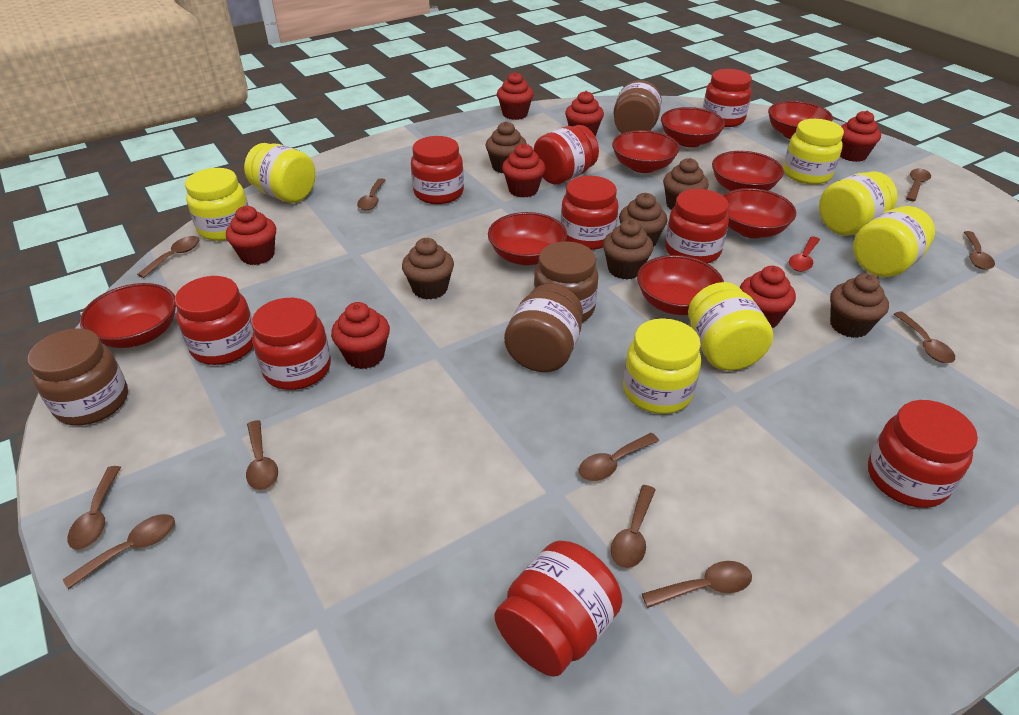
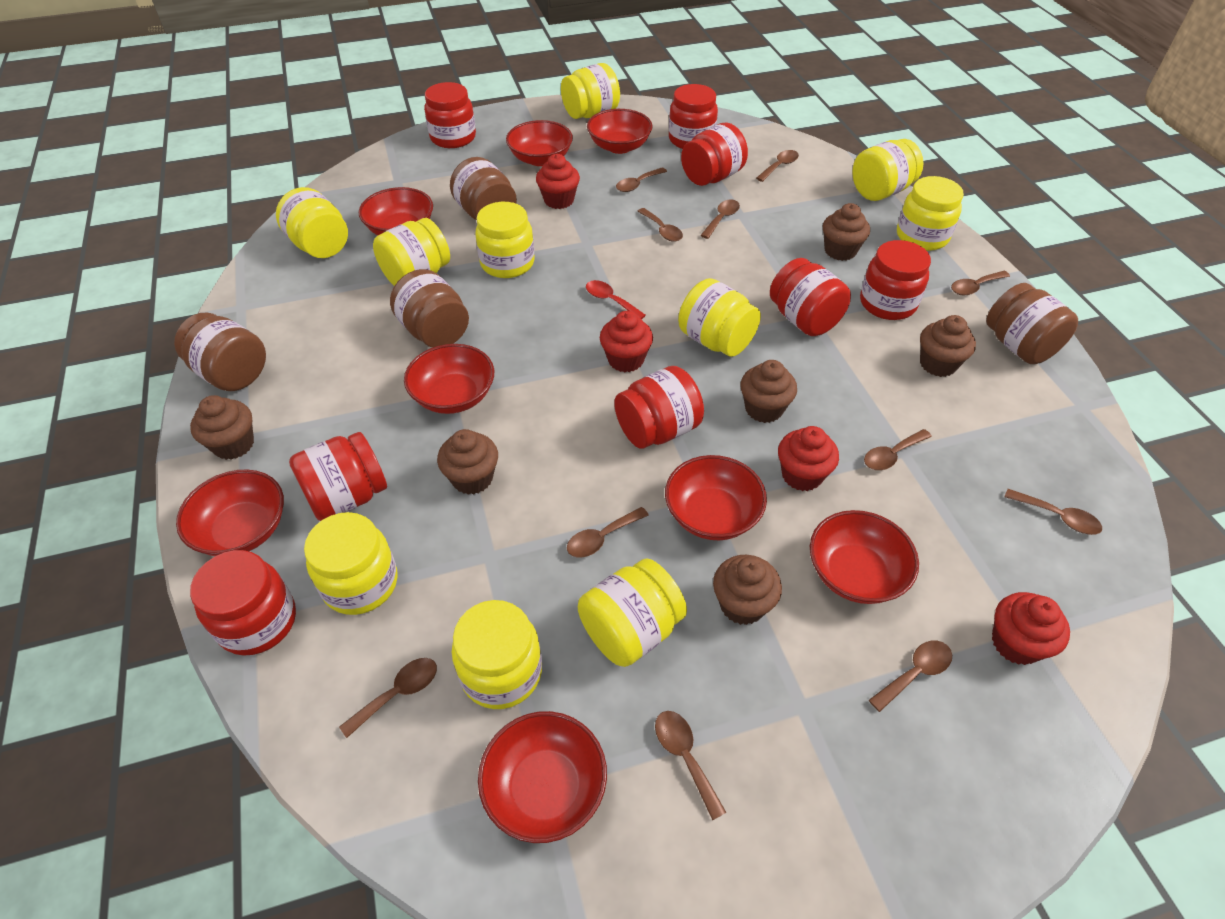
red cupcake: 7 -> 4
red jar: 9 -> 8
yellow jar: 7 -> 10

